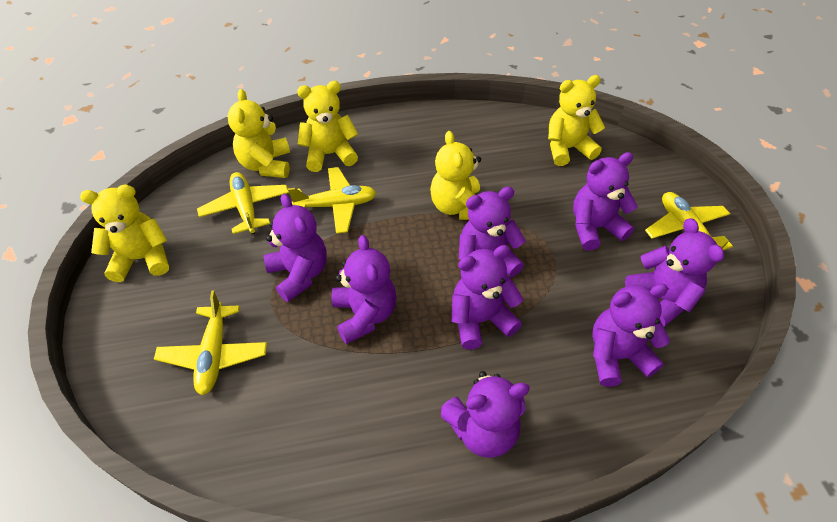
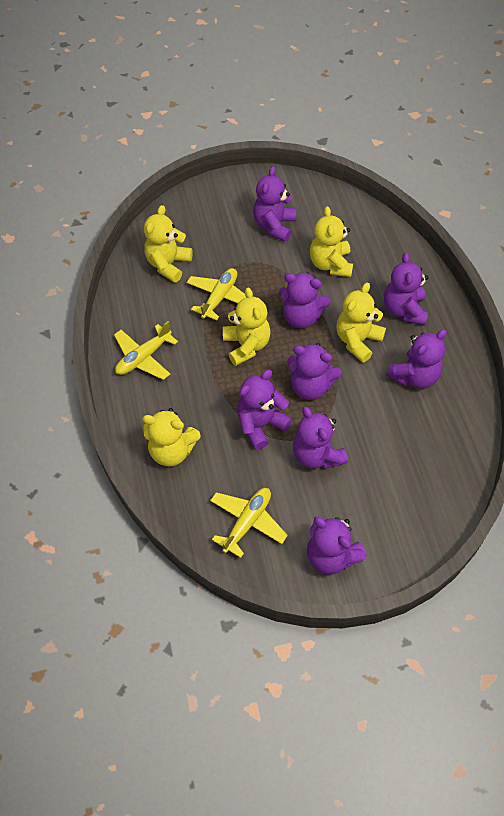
yellow plane: 4 -> 3

